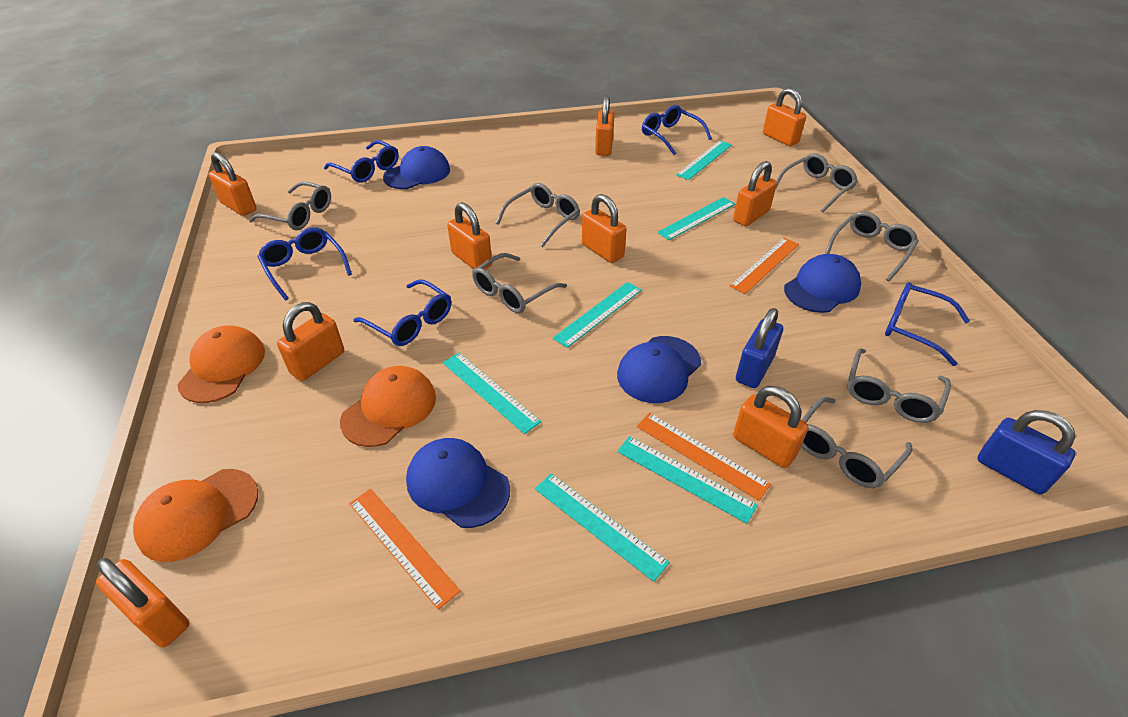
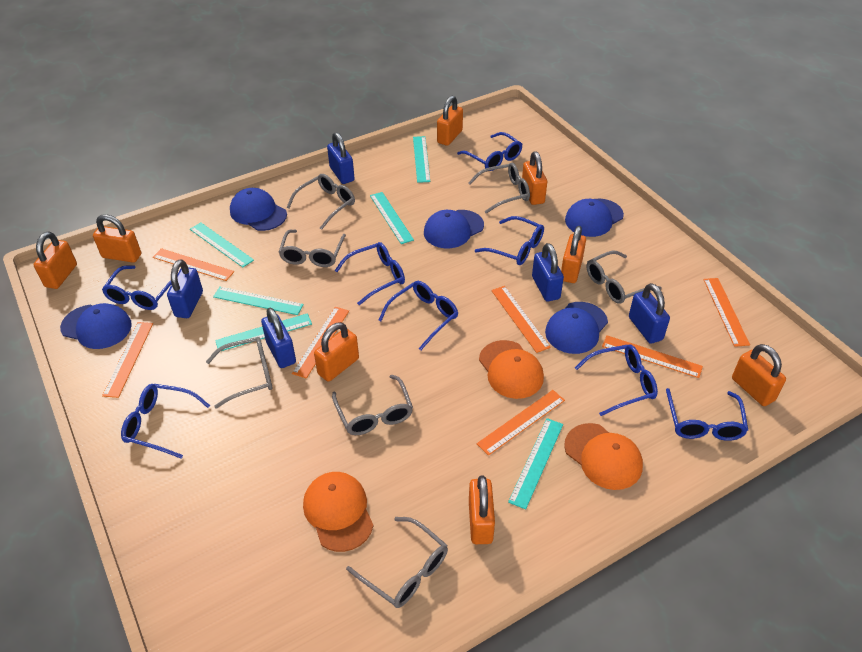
blue cap: 4 -> 5
blue glasses: 5 -> 8
blue padlock: 2 -> 5
orange padlock: 9 -> 8
orange ruler: 3 -> 7

